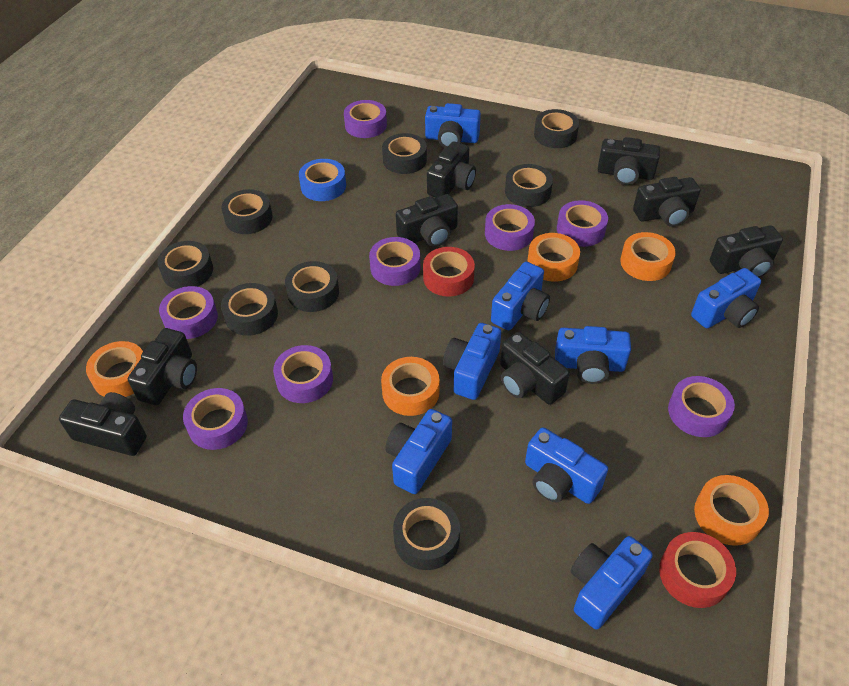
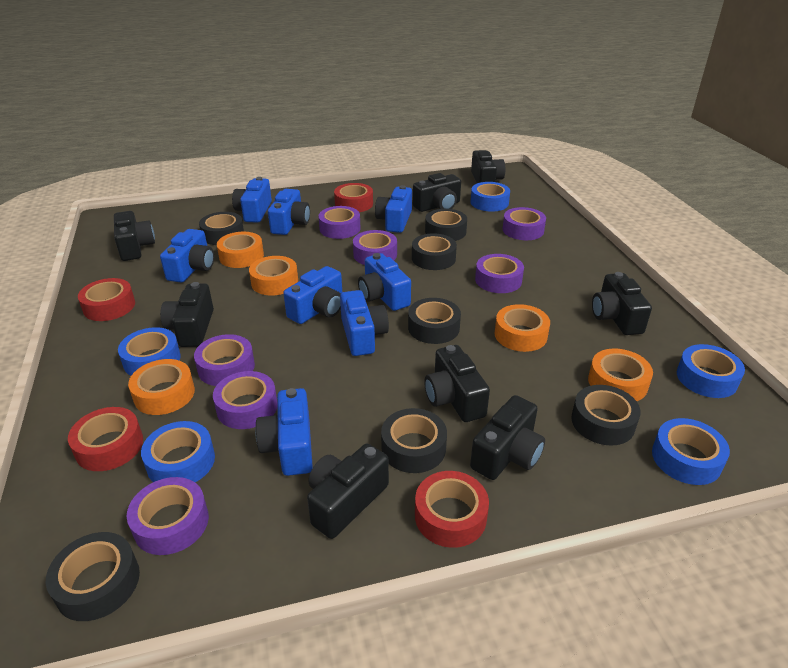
black tape: 8 -> 7
blue tape: 1 -> 5
purple tape: 8 -> 7
red tape: 2 -> 4

